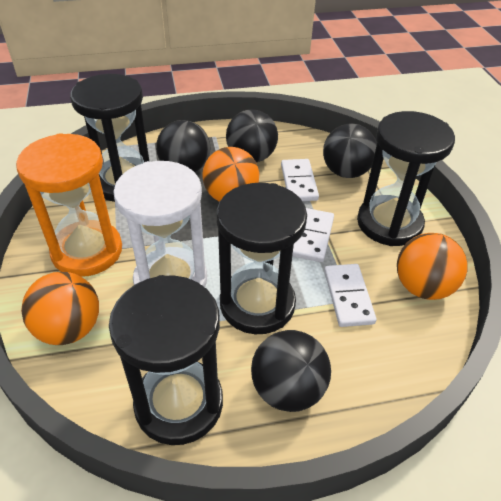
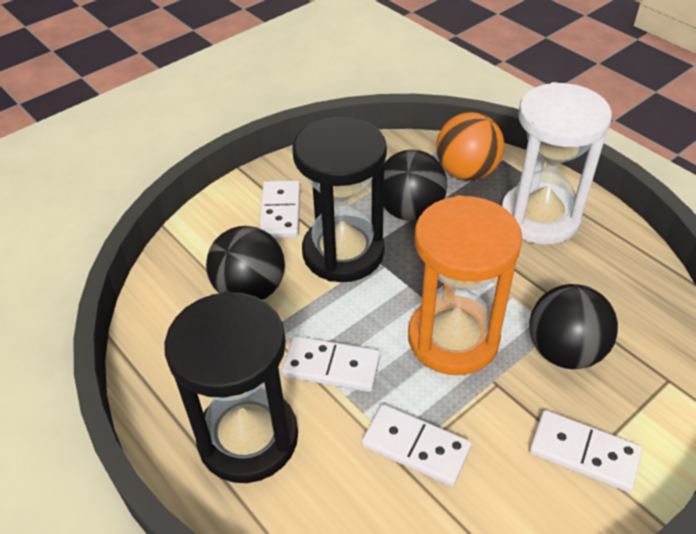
black ball: 4 -> 3
black hourglass: 4 -> 2
orange ball: 3 -> 1
white domino: 3 -> 4

